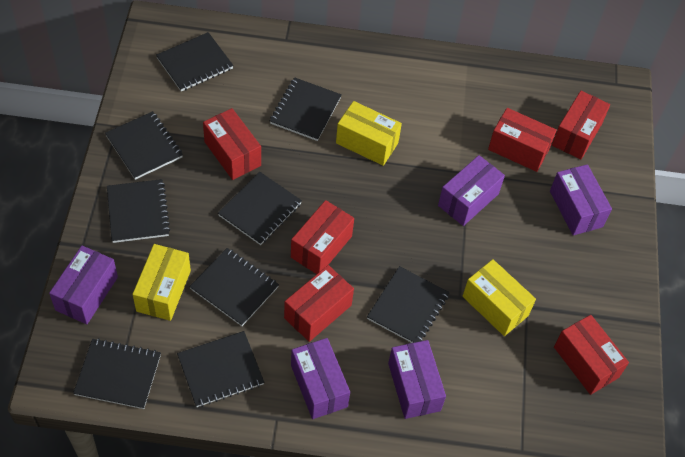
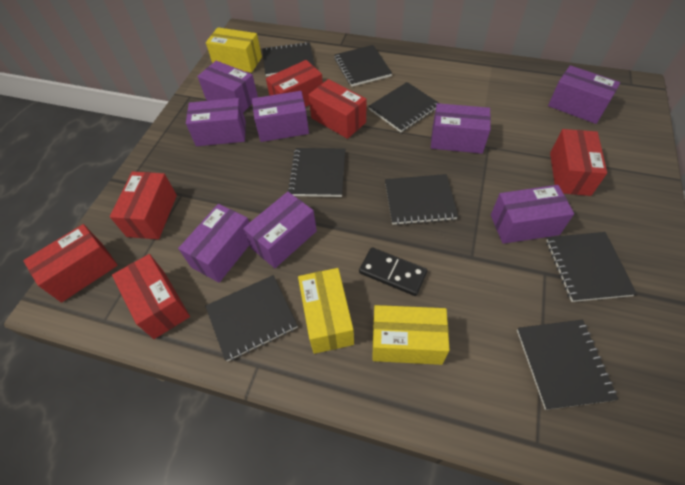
black domino: 0 -> 1
black notebook: 9 -> 8
purple box: 5 -> 8

